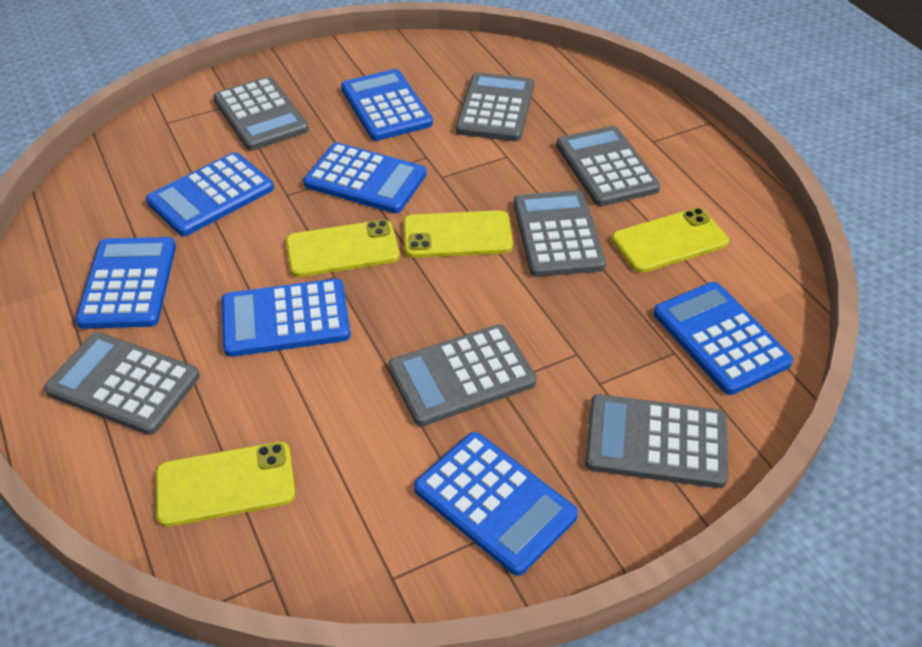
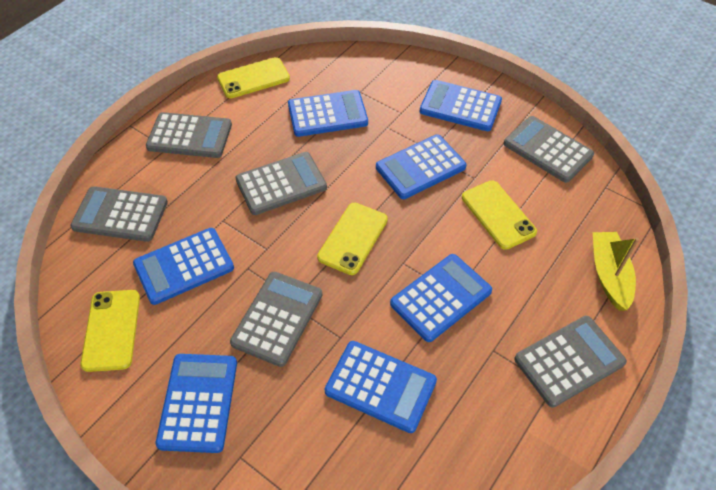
grey calculator: 7 -> 6
yellow boat: 0 -> 1

